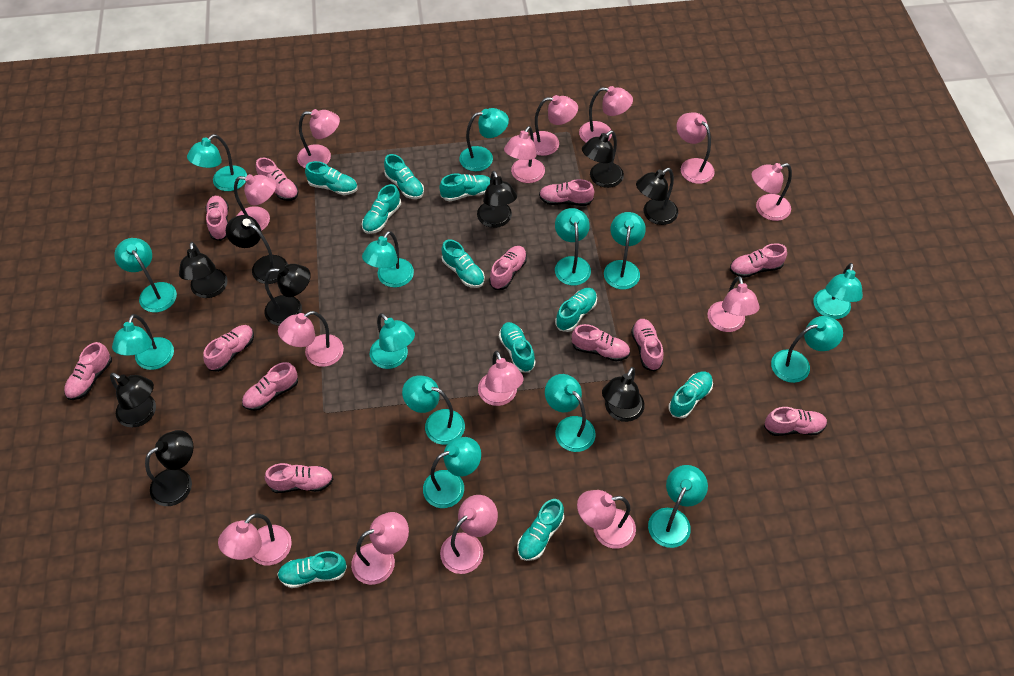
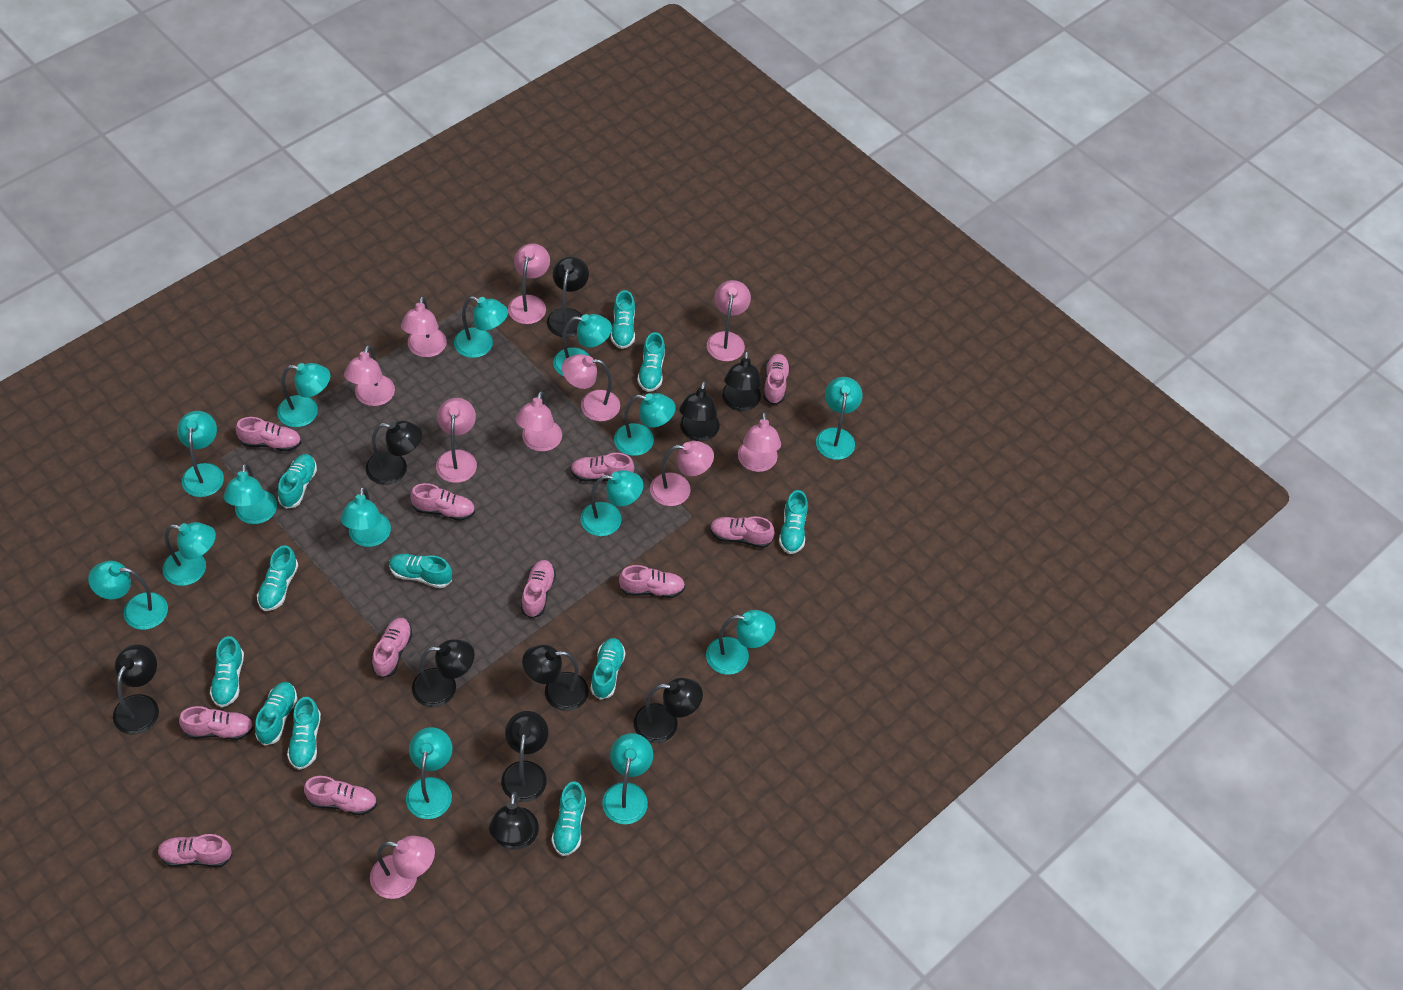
black lamp: 9 -> 10
pink lamp: 14 -> 10
pink shoe: 12 -> 11
turquoise shoe: 10 -> 11

